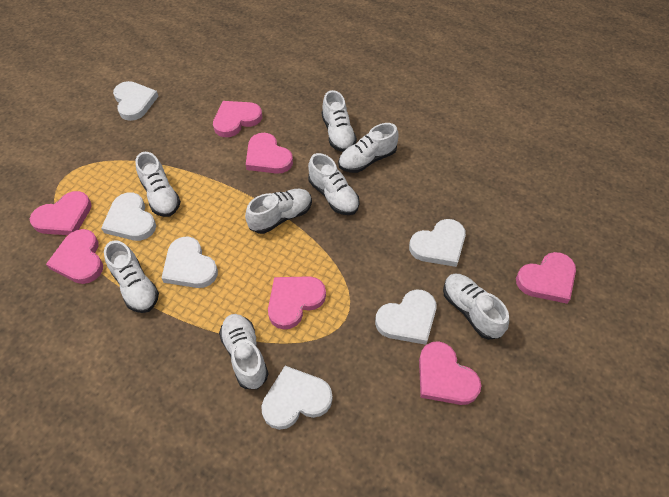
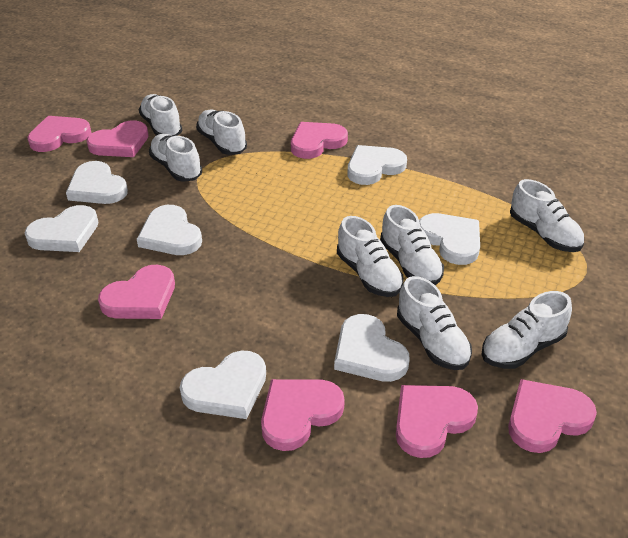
white heart: 6 -> 7

